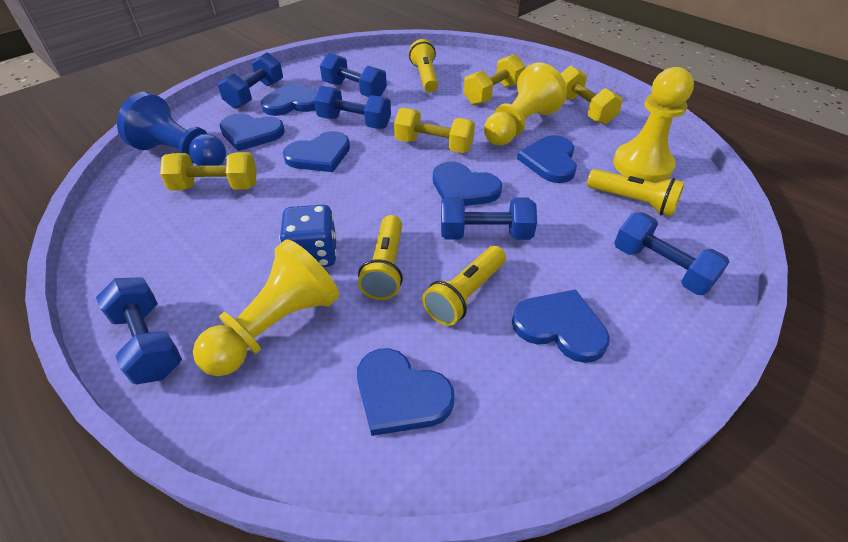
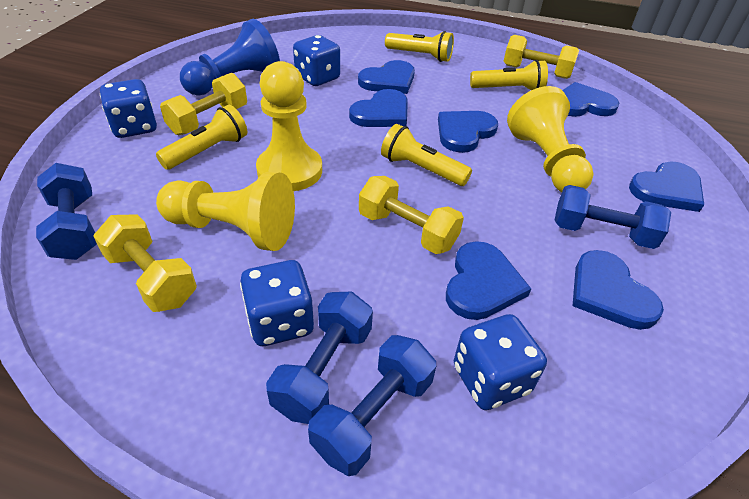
blue dice: 1 -> 4
blue dumbbell: 6 -> 4

